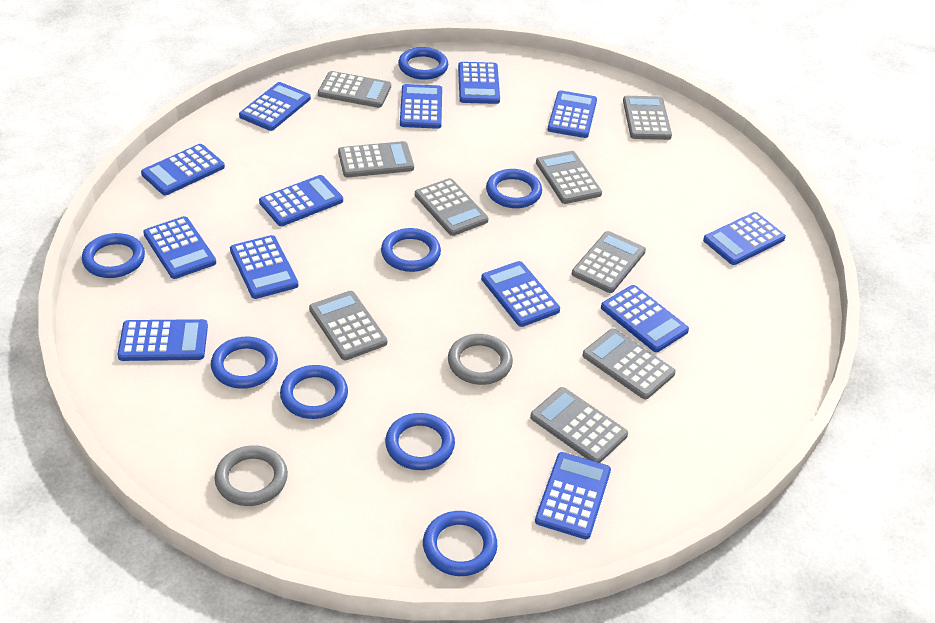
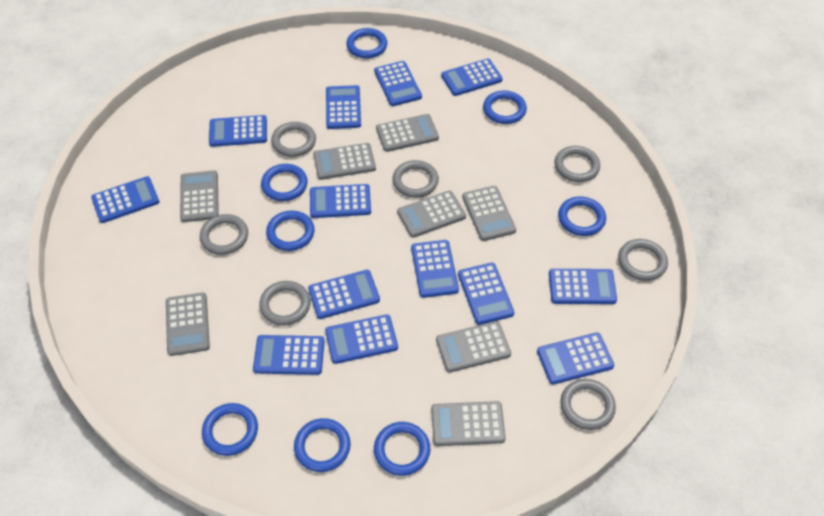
grey calculator: 9 -> 8
grey ring: 2 -> 7

